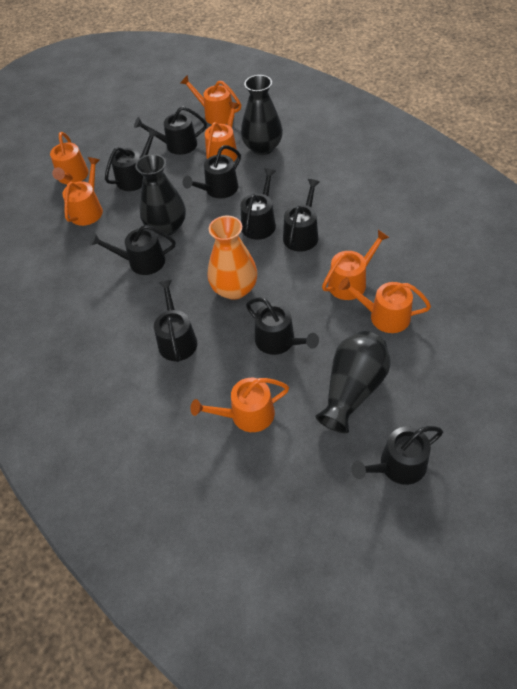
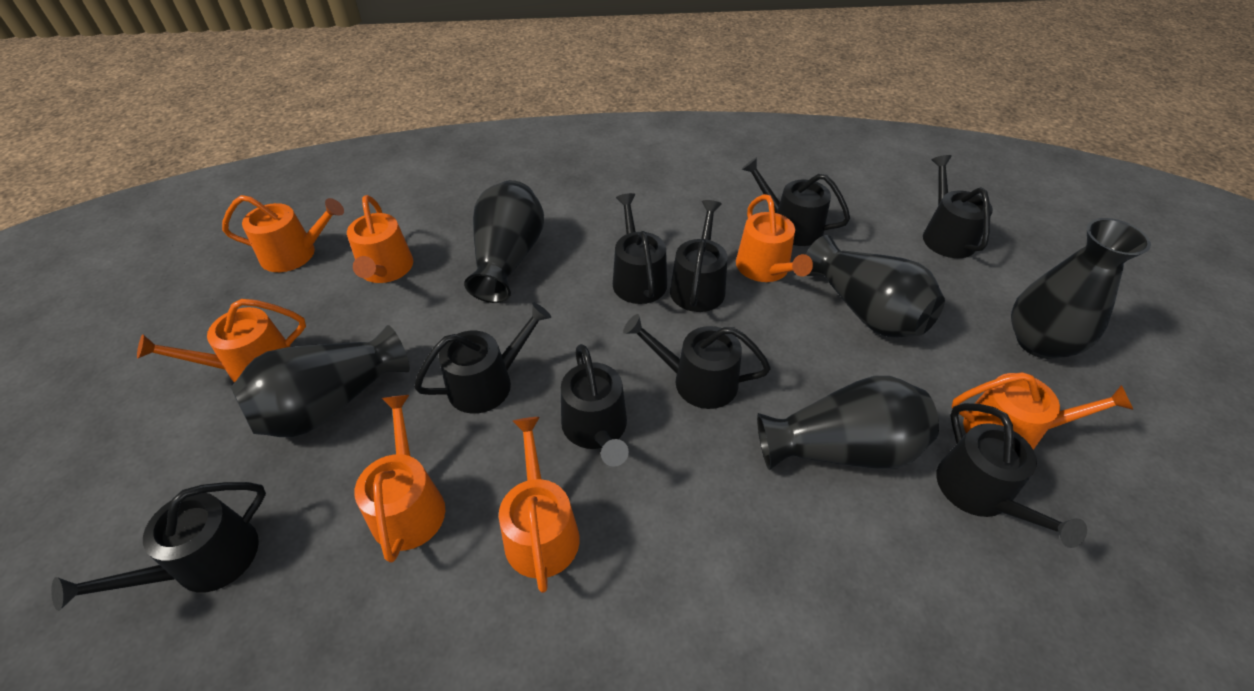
black vase: 3 -> 5
orange vase: 1 -> 0

